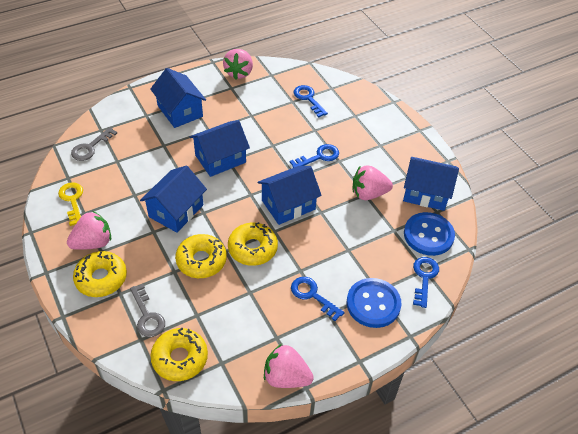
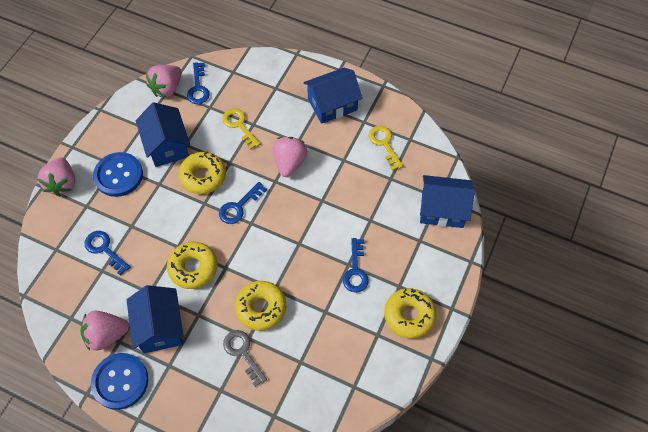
blue house: 5 -> 4
grey key: 2 -> 1
yellow key: 1 -> 2

